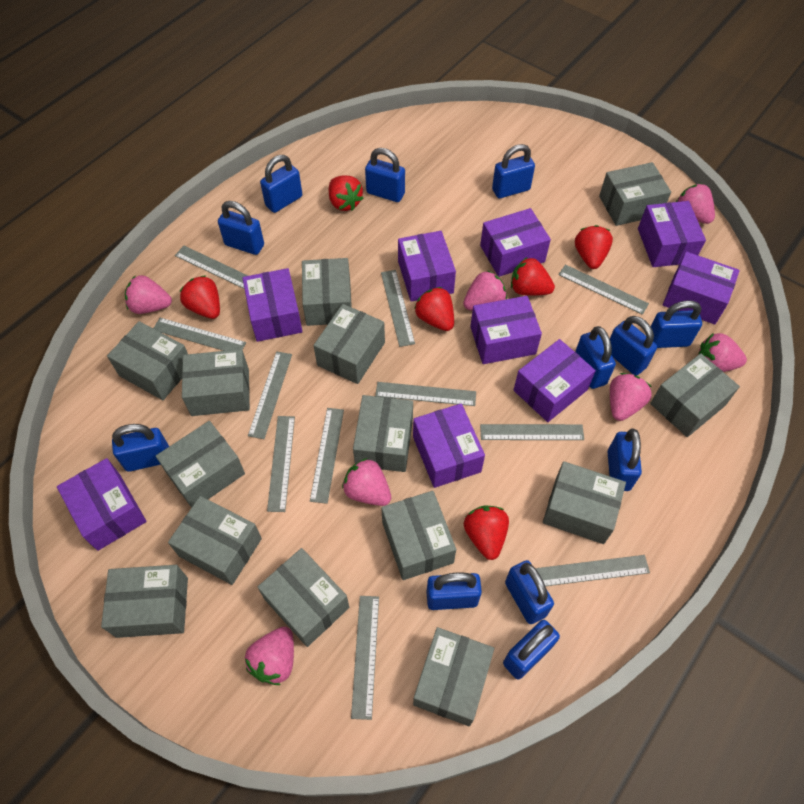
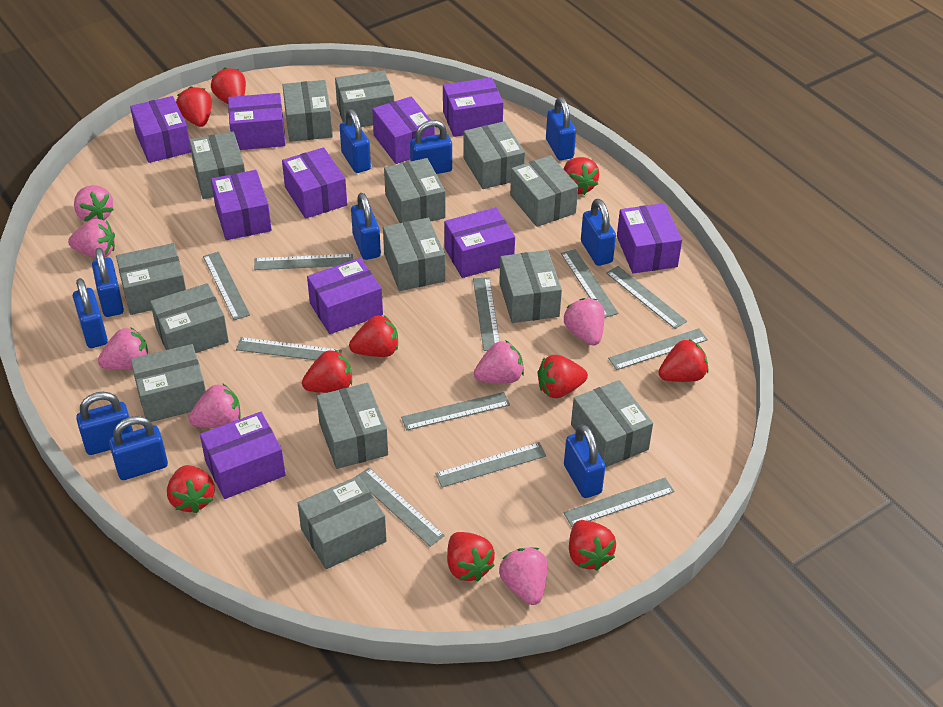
blue padlock: 12 -> 10
purple box: 9 -> 10
red strawberry: 6 -> 10

